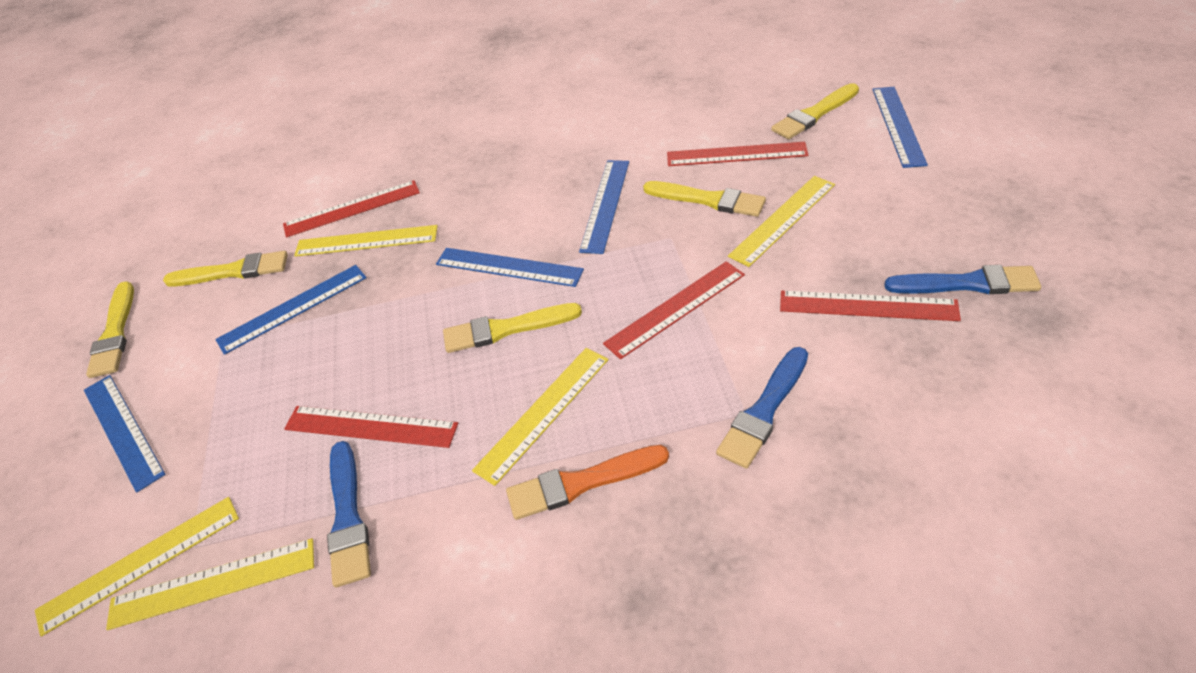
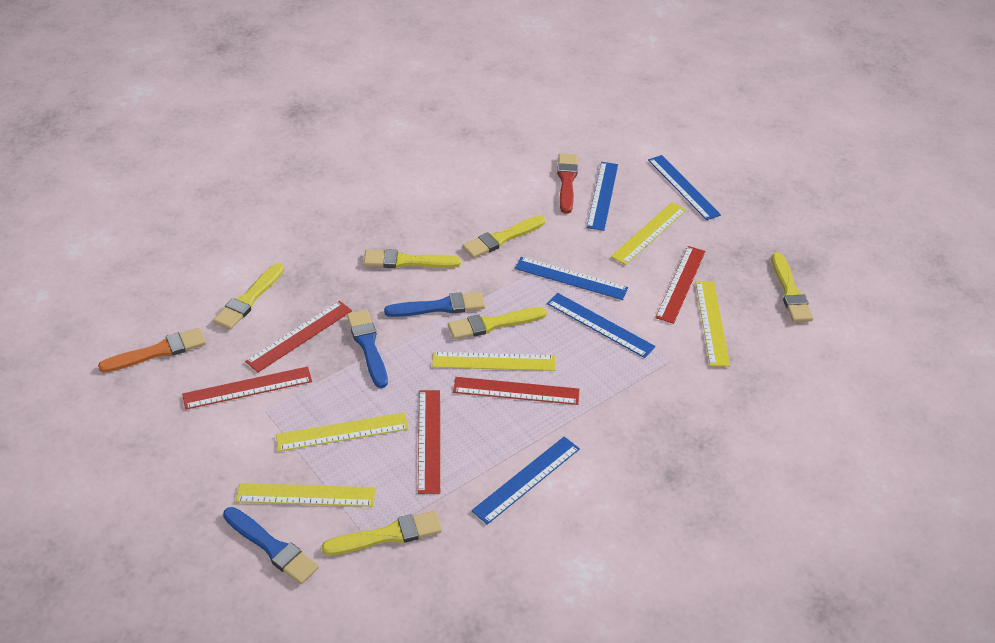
red brush: 0 -> 1
yellow brush: 5 -> 6

